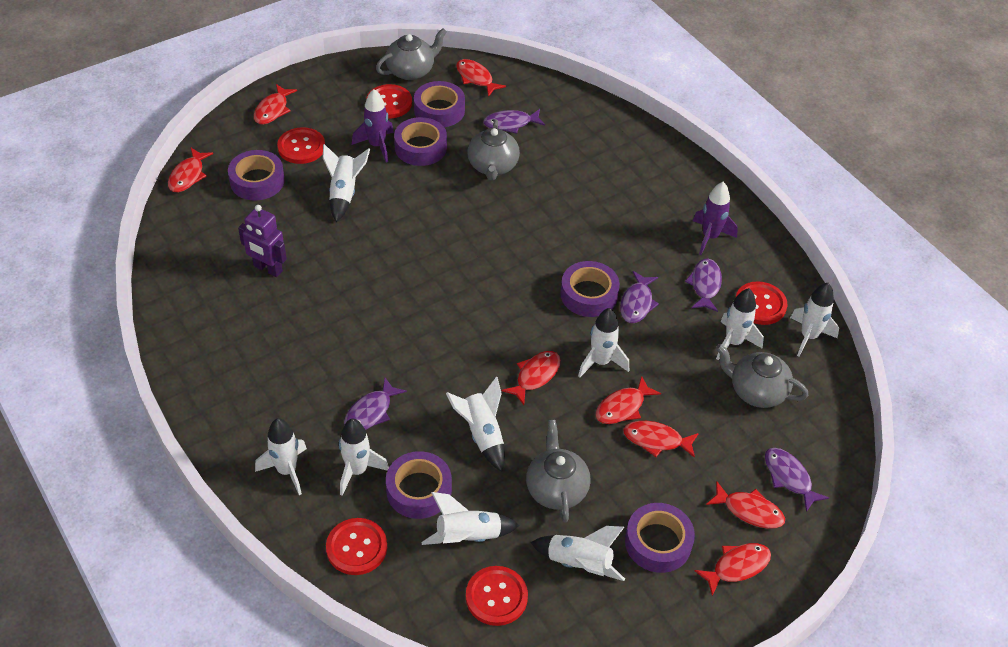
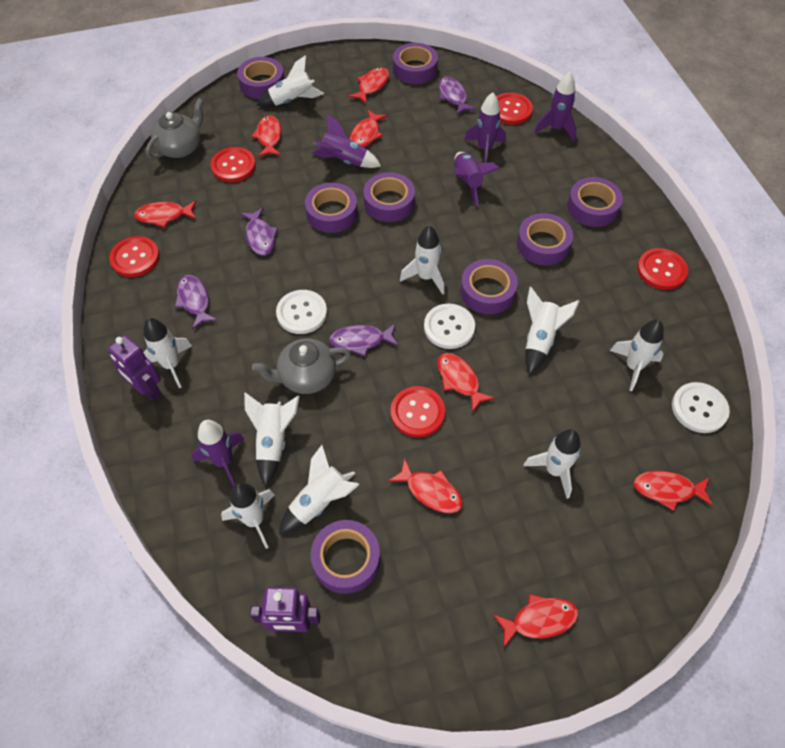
grey teapot: 4 -> 2
purple fish: 5 -> 4
purple robot: 1 -> 2
purple rocket: 2 -> 5
purple tape: 6 -> 8
white button: 0 -> 3

